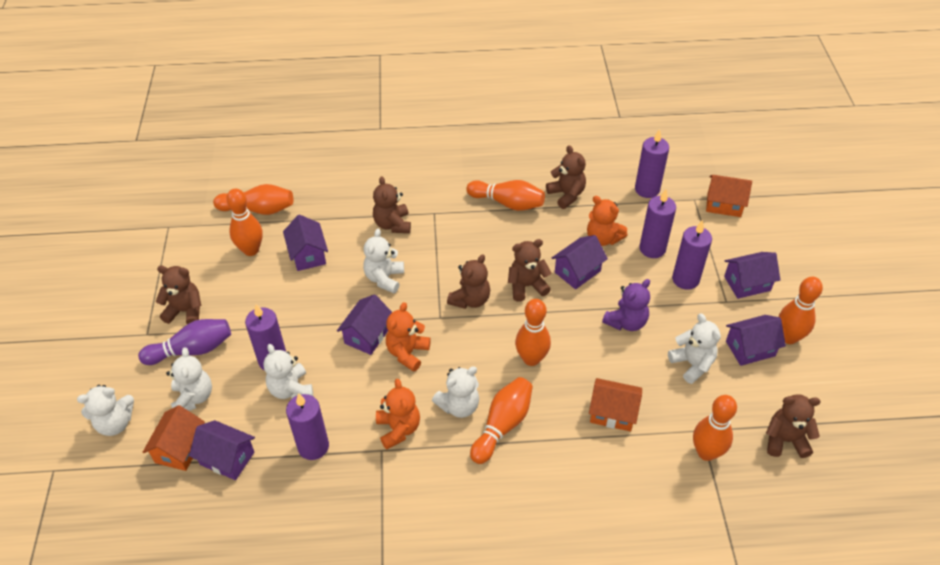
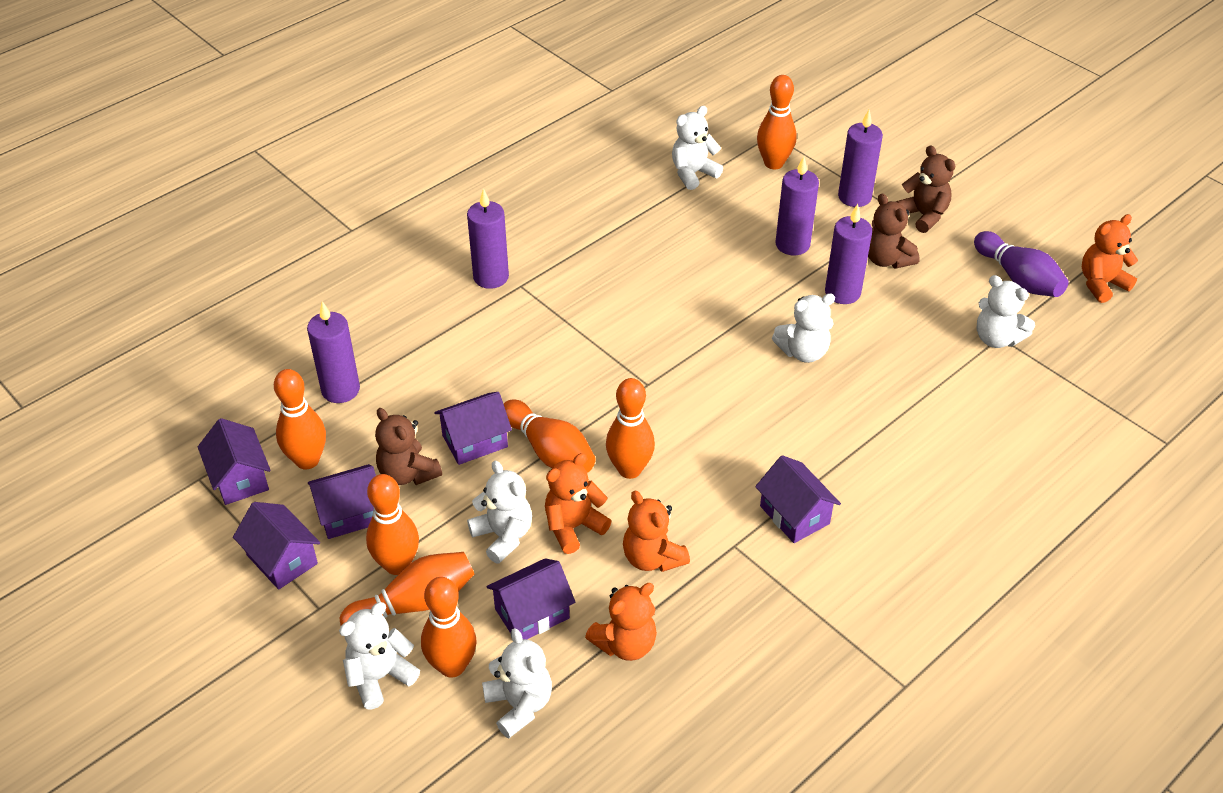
brown teddy bear: 6 -> 3
orange house: 3 -> 0
orange teddy bear: 3 -> 4
purple teddy bear: 1 -> 0

